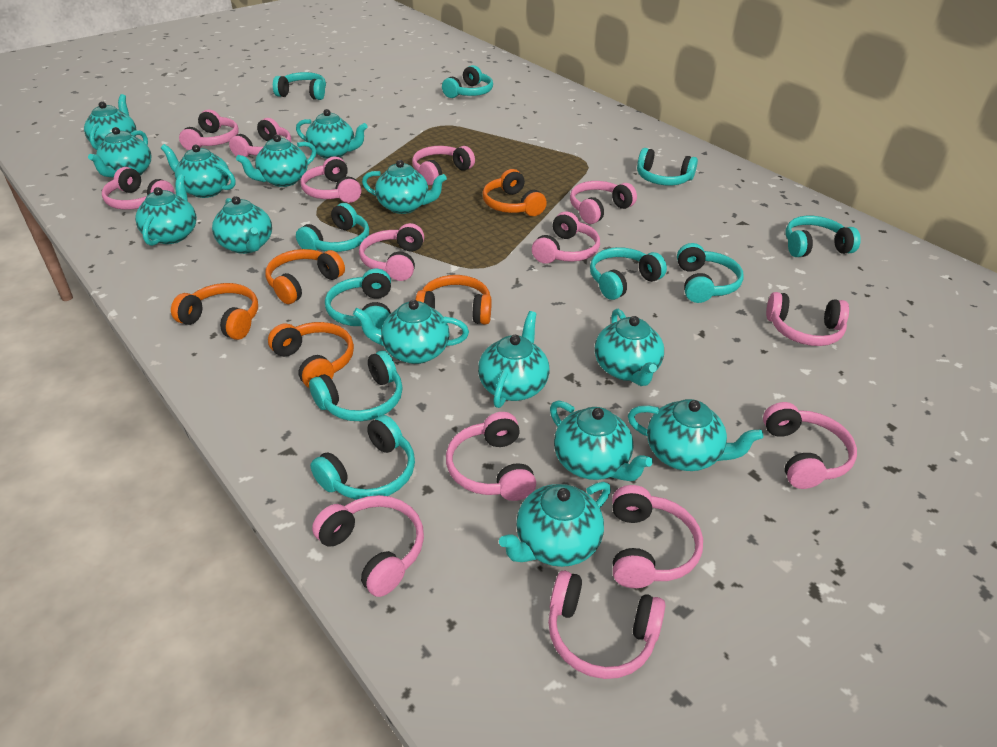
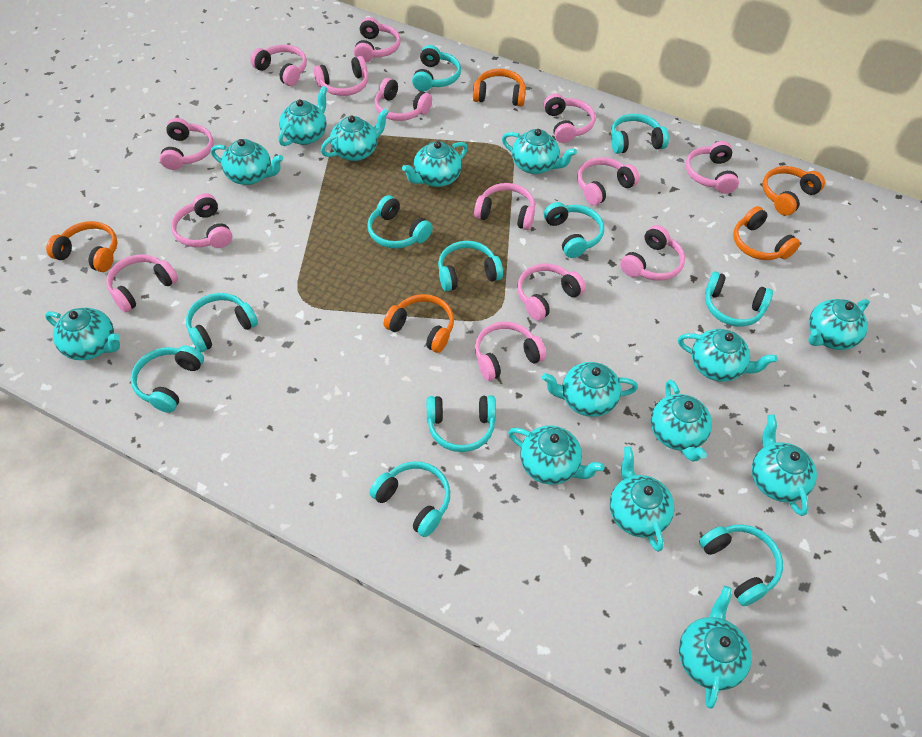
turquoise headphones: 10 -> 11

